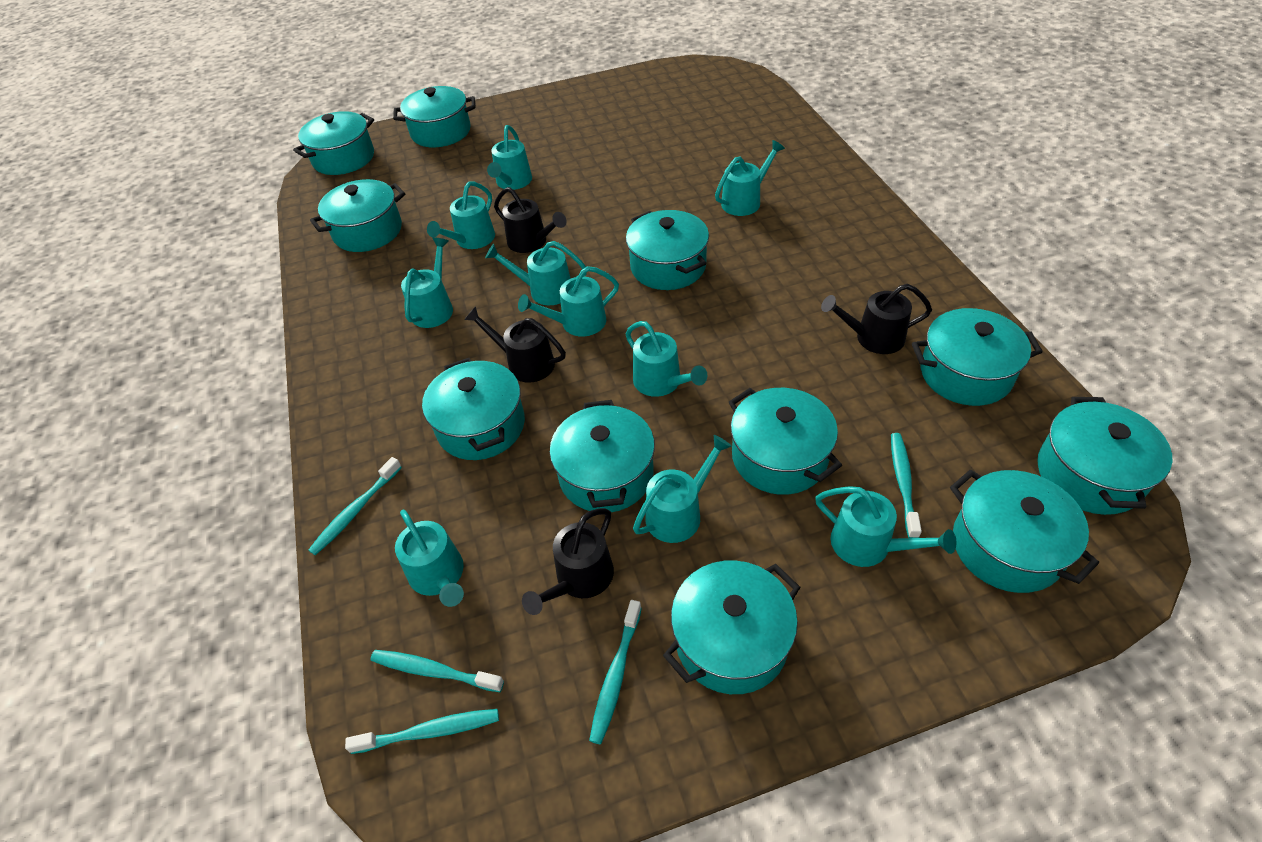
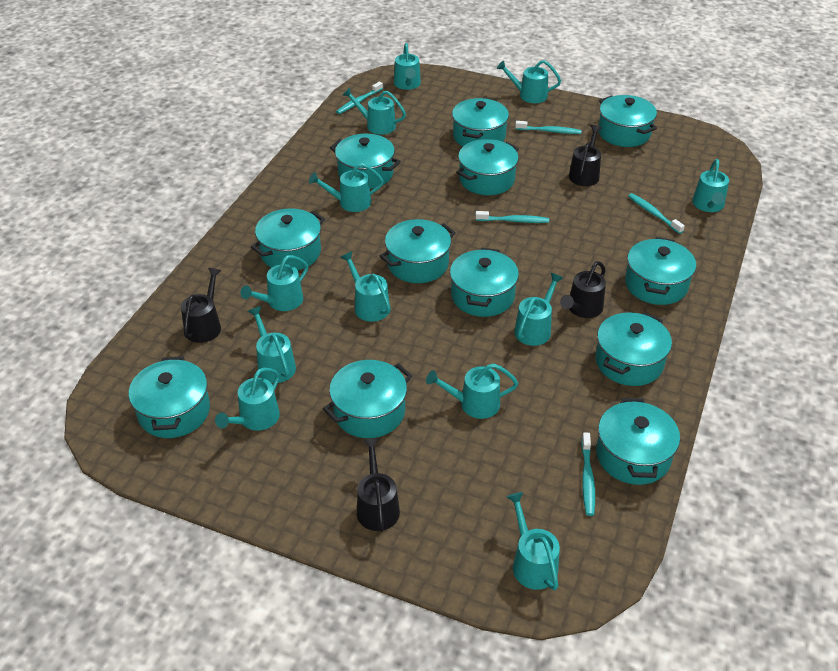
turquoise pot: 11 -> 12
turquoise watering can: 10 -> 12

